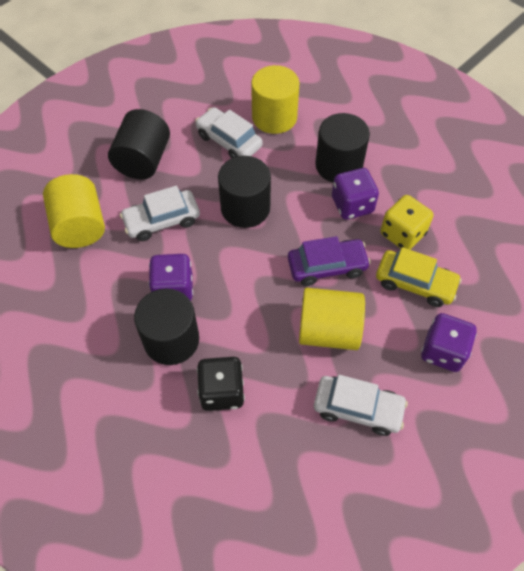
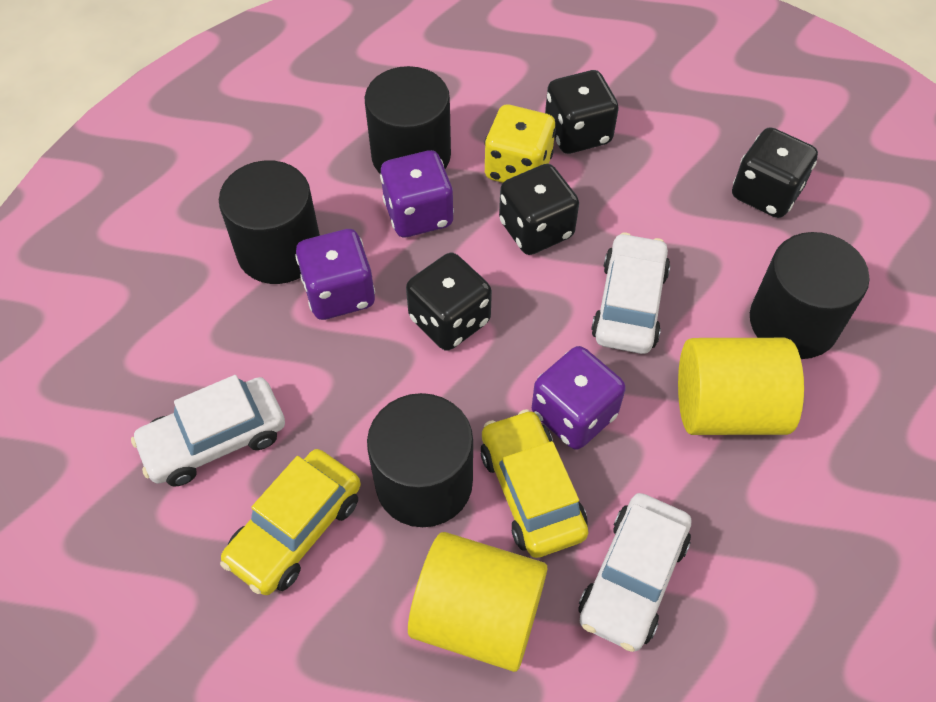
black dice: 1 -> 4
purple car: 1 -> 0
yellow car: 1 -> 2
yellow cylinder: 3 -> 2

